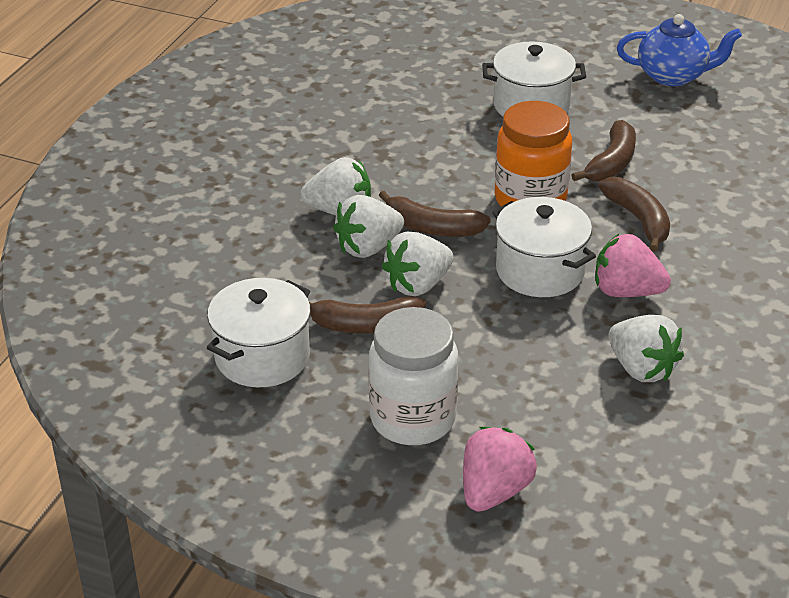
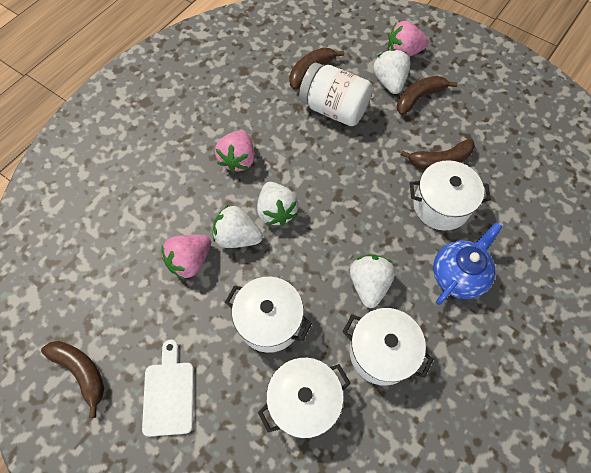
orange jar: 1 -> 0
pink strawberry: 2 -> 3
white cutting board: 0 -> 1
white pot: 3 -> 4

